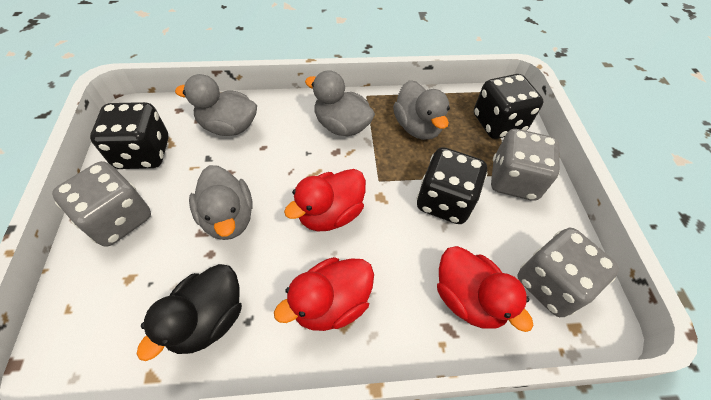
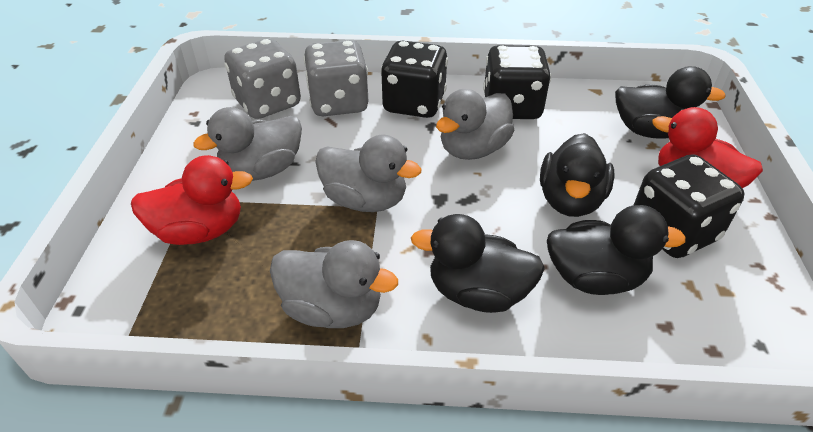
black duck: 1 -> 4
grey dice: 3 -> 2
red duck: 3 -> 2

